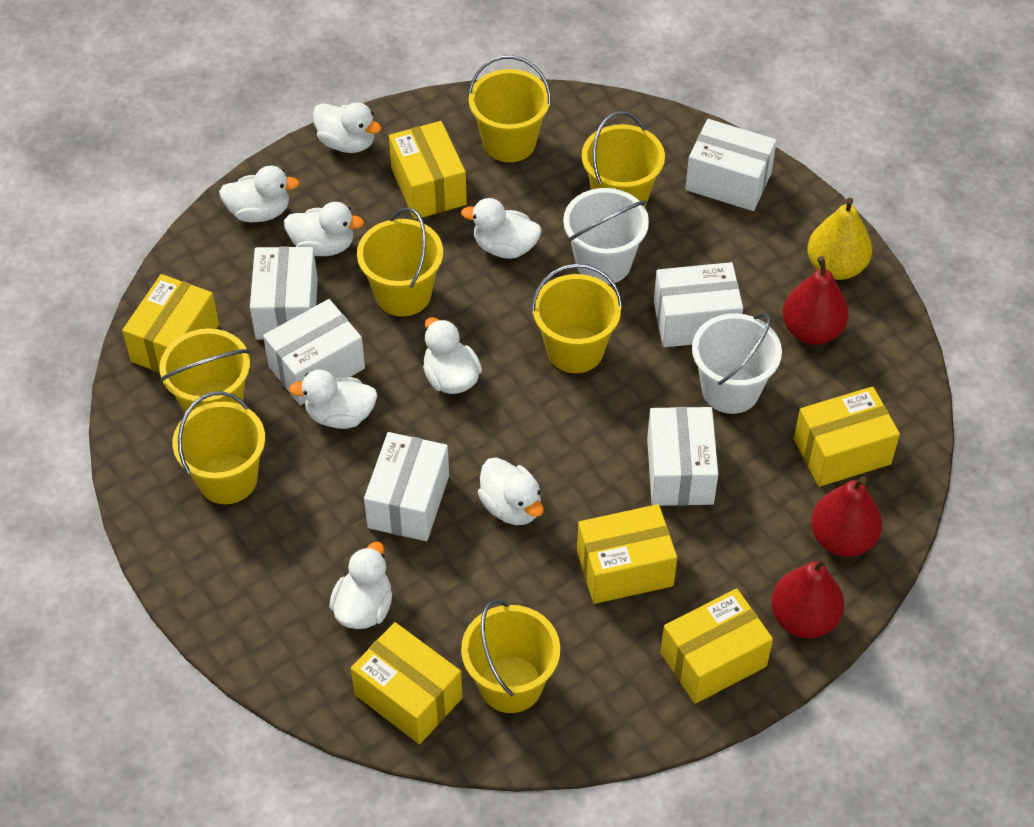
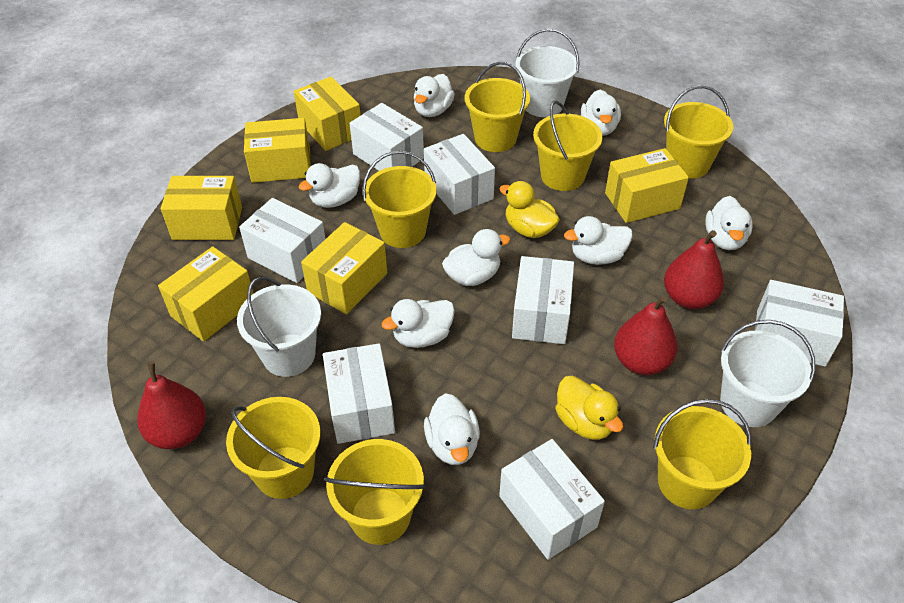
white box: 6 -> 7
white bucket: 2 -> 3
yellow duck: 0 -> 2
yellow pear: 1 -> 0

